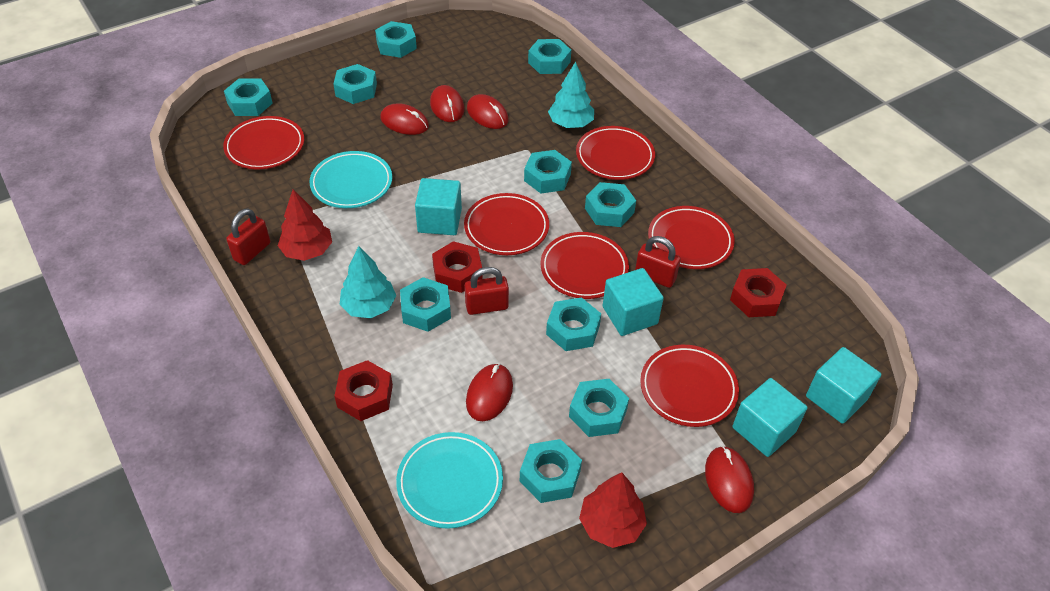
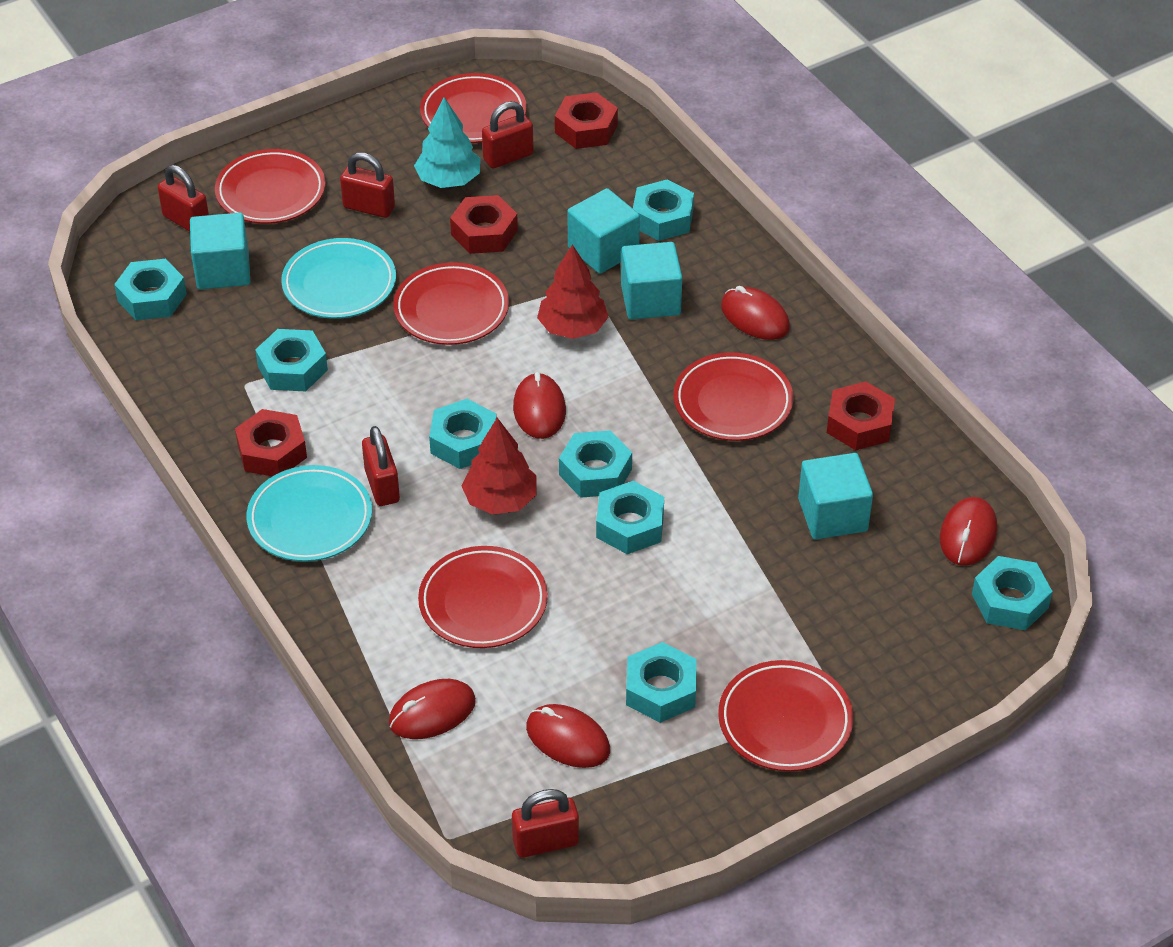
red nut: 3 -> 4
red padlock: 3 -> 5
turquoise nut: 10 -> 8
turquoise tree: 2 -> 1

